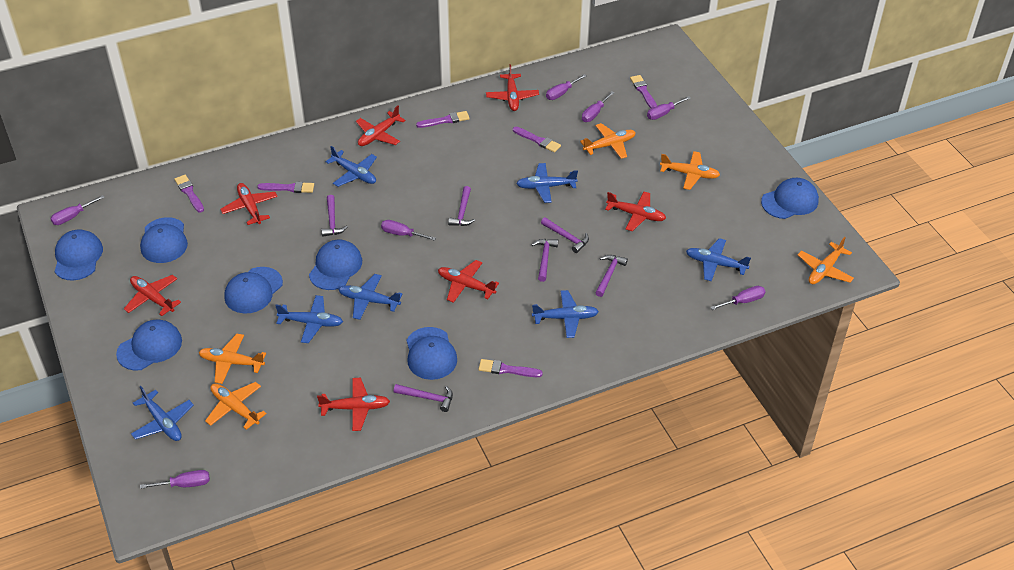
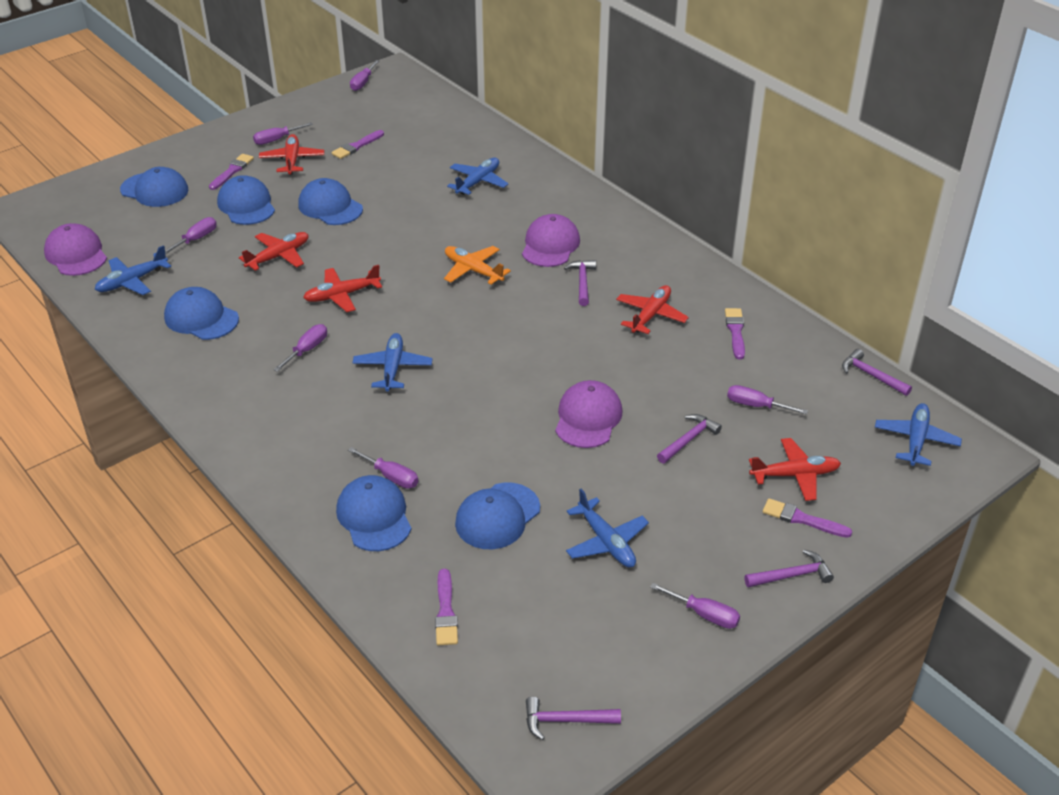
blue cap: 7 -> 6
blue plane: 7 -> 5
orange plane: 5 -> 1
purple brush: 6 -> 5
purple cap: 0 -> 3
purple hammer: 6 -> 5
red plane: 7 -> 5

